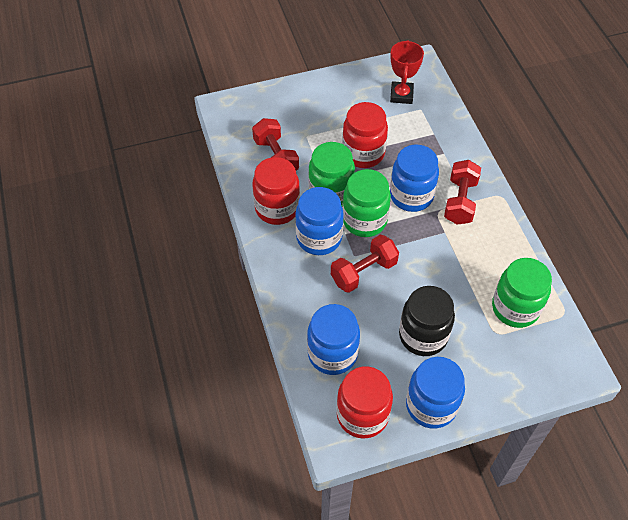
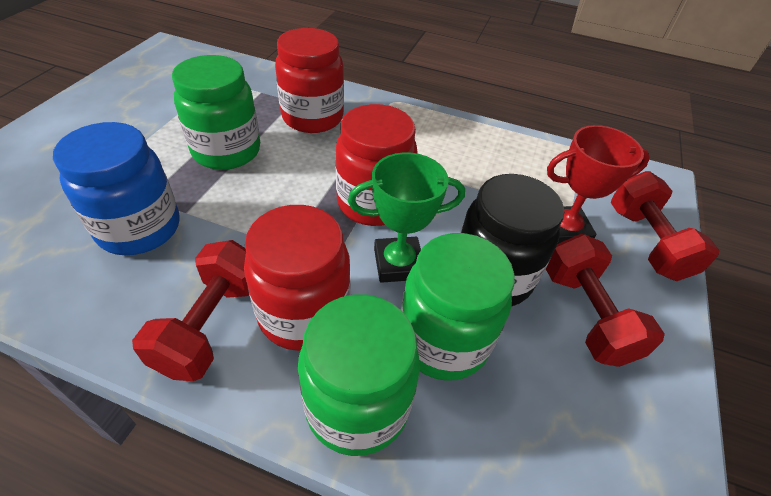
blue jar: 4 -> 1
green trophy: 0 -> 1

